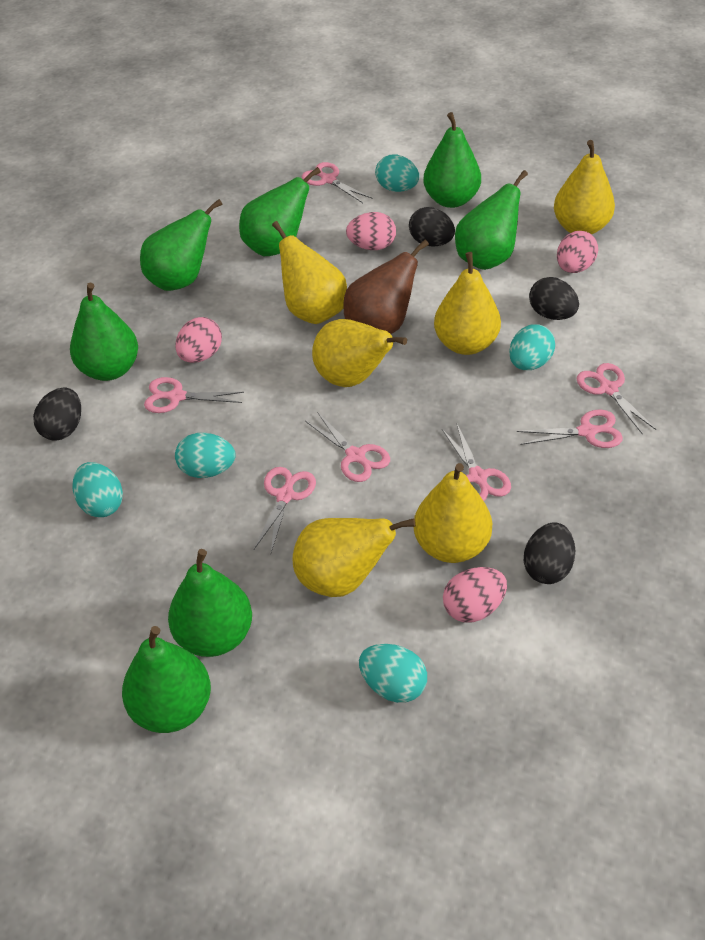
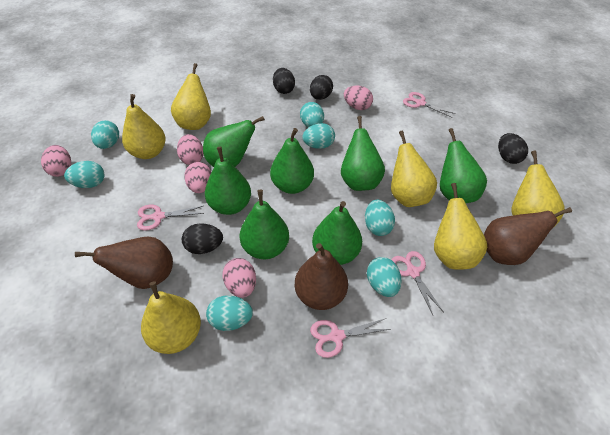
brown pear: 1 -> 3
pink egg: 4 -> 5
pink scissors: 7 -> 4
turquoise egg: 5 -> 7

